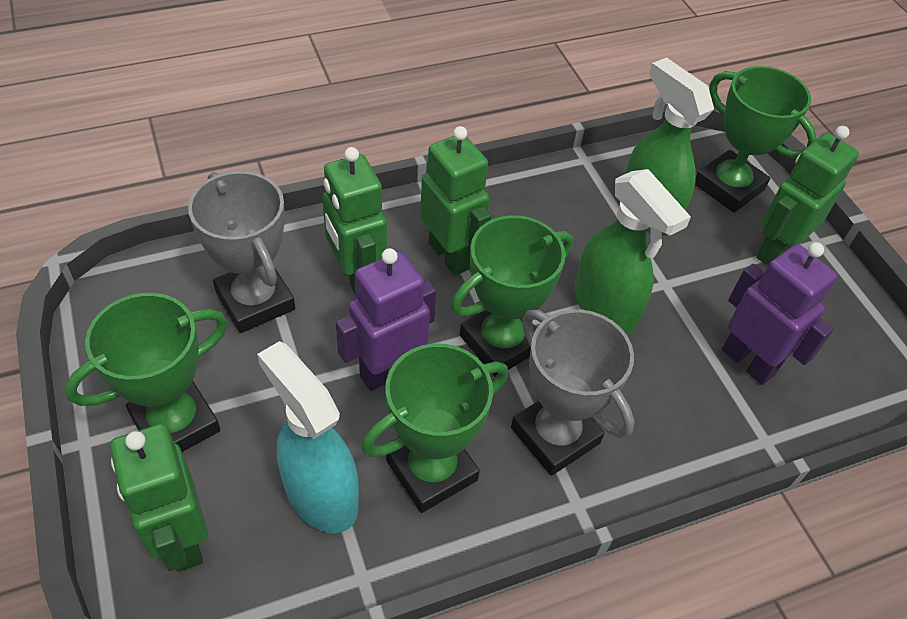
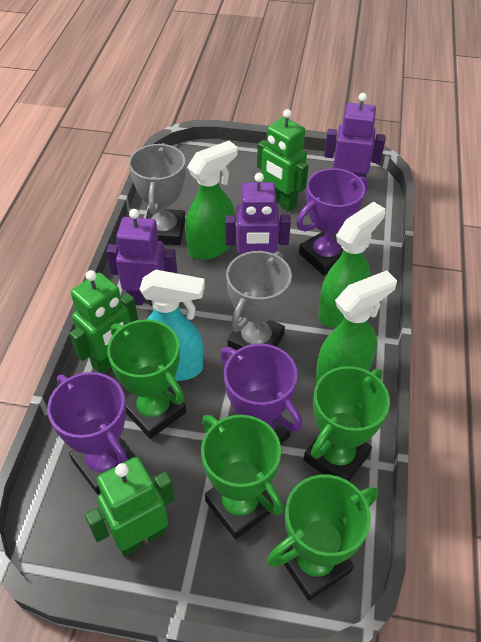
green robot: 4 -> 3
green spray bottle: 2 -> 3
purple robot: 2 -> 3
purple trophy: 0 -> 3

